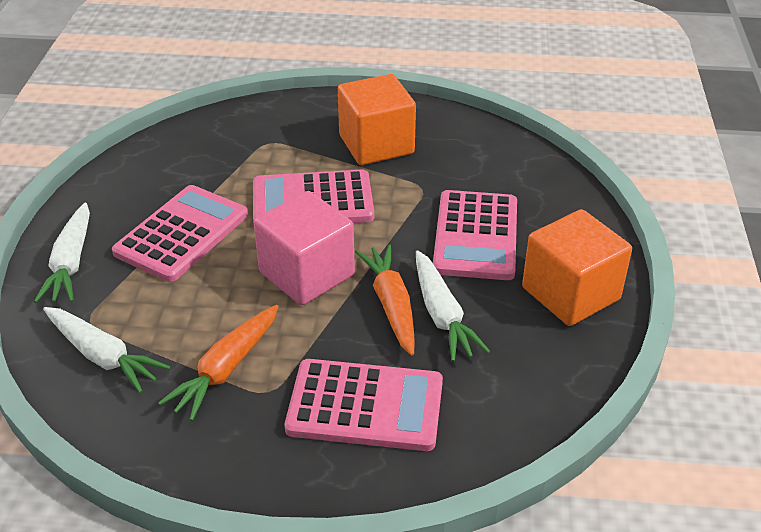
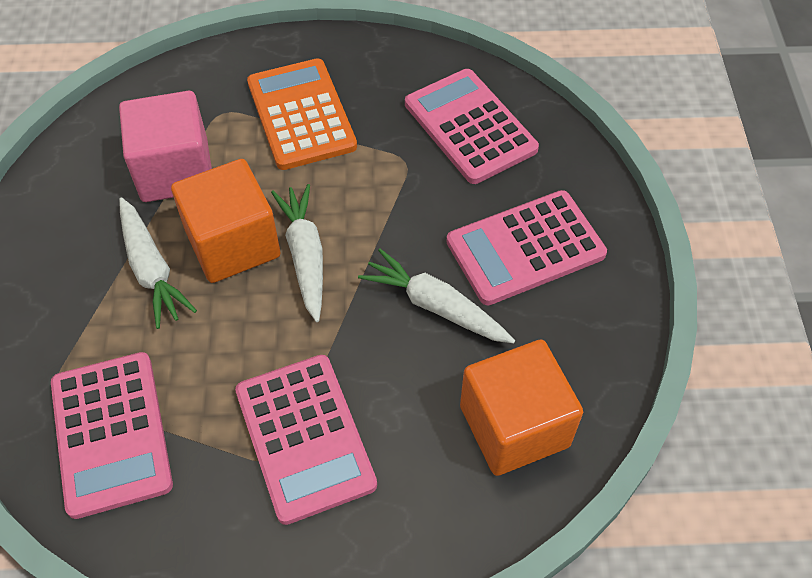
orange calculator: 0 -> 1
orange carrot: 2 -> 0

